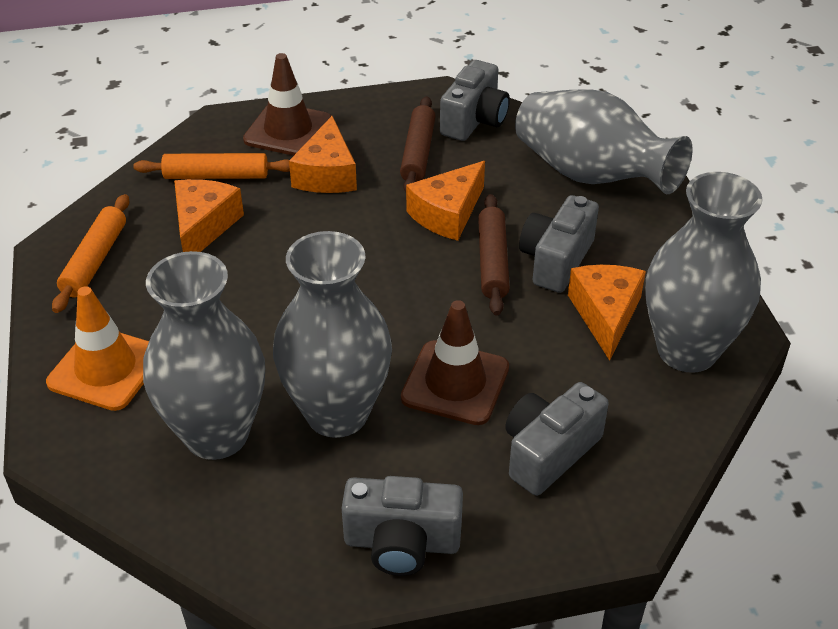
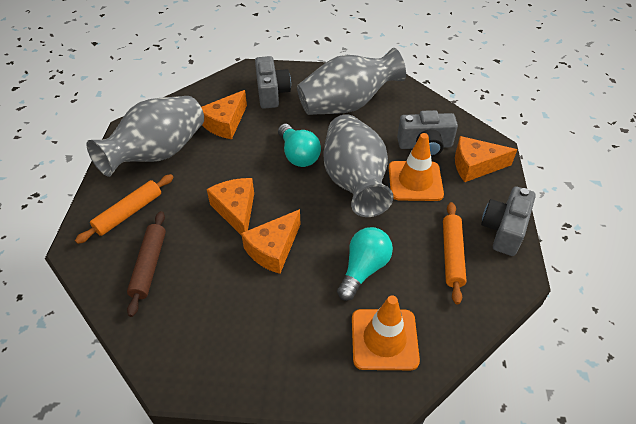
brown rolling pin: 2 -> 1
brown traffic cone: 2 -> 0
grey camera: 4 -> 3
grey vase: 4 -> 3
orange traffic cone: 1 -> 2
turquoise light bulb: 0 -> 2

